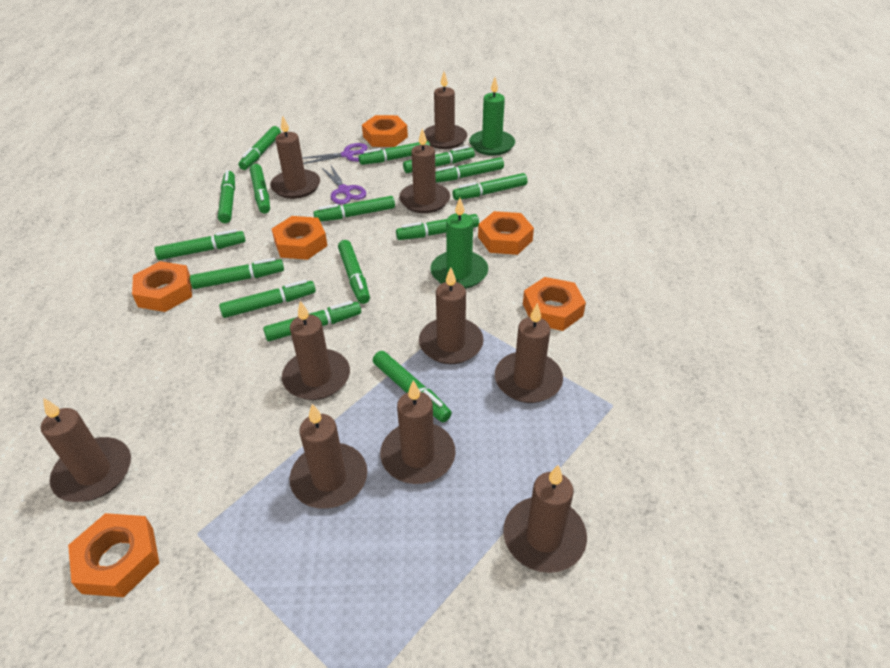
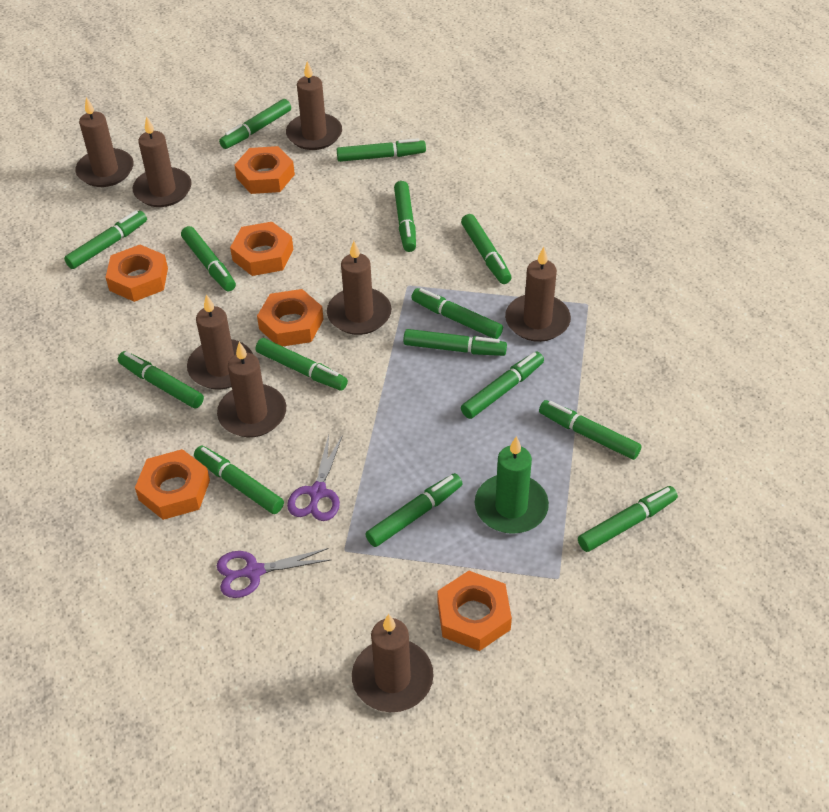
brown candle: 10 -> 8
green candle: 2 -> 1

